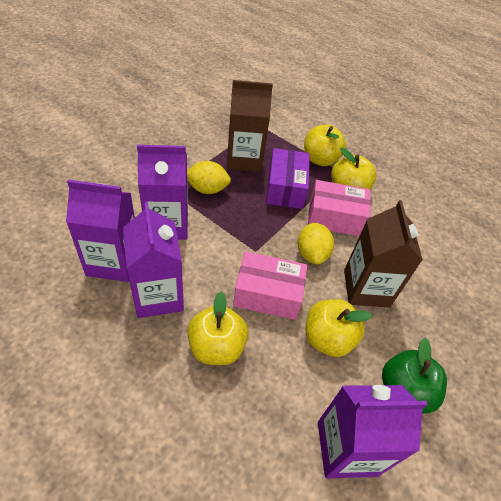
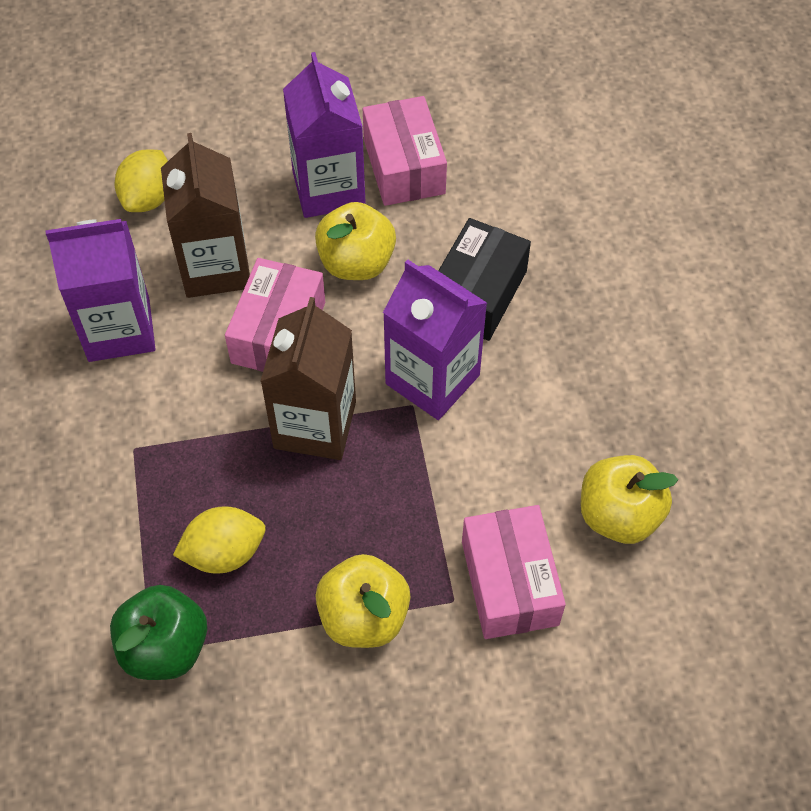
black box: 0 -> 1
pink box: 2 -> 3
purple box: 1 -> 0
purple carton: 4 -> 3
yellow apple: 4 -> 3

